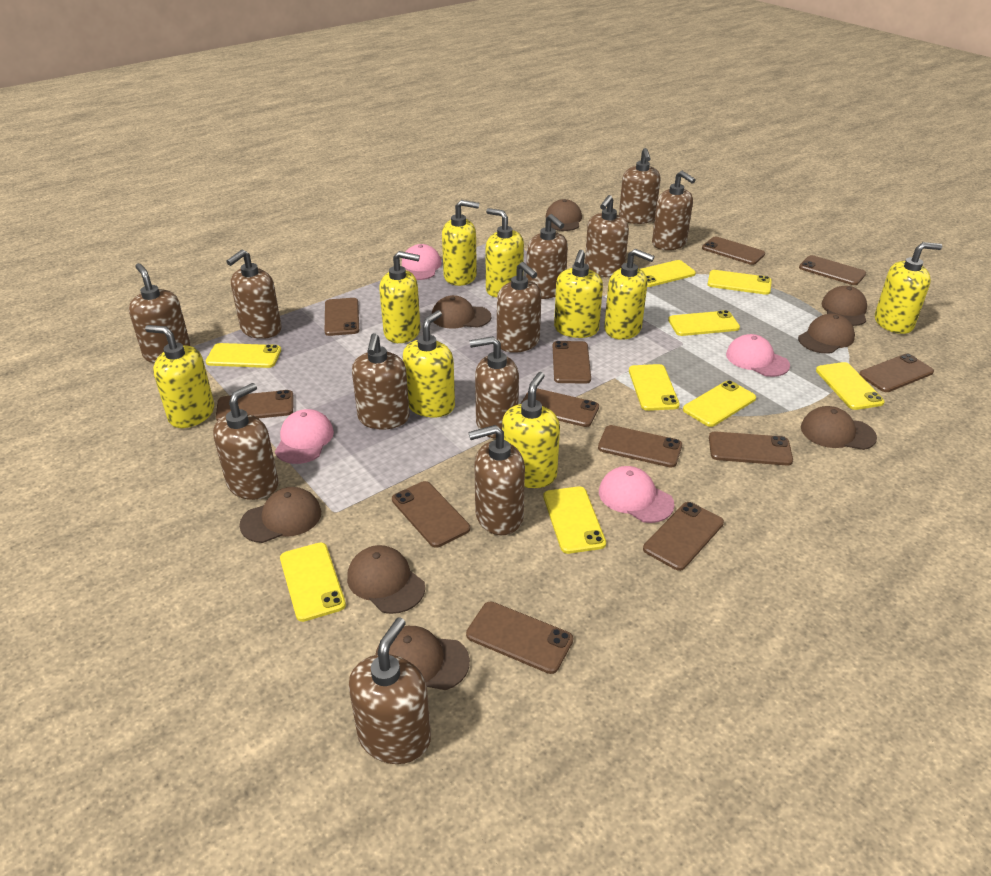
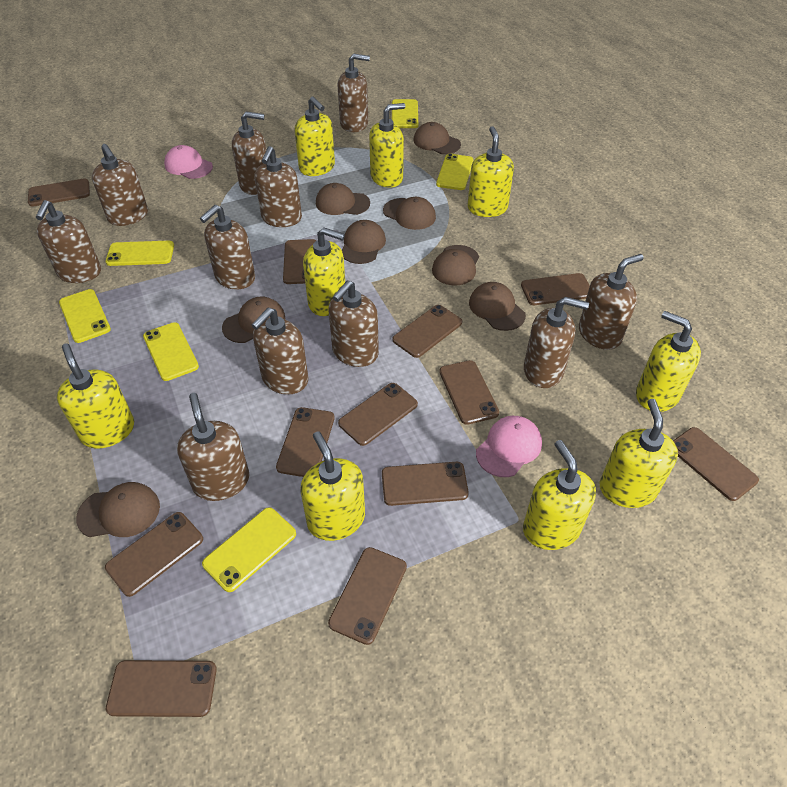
brown soap dispenser: 12 -> 11
pink cap: 4 -> 2
yellow phone: 9 -> 6

